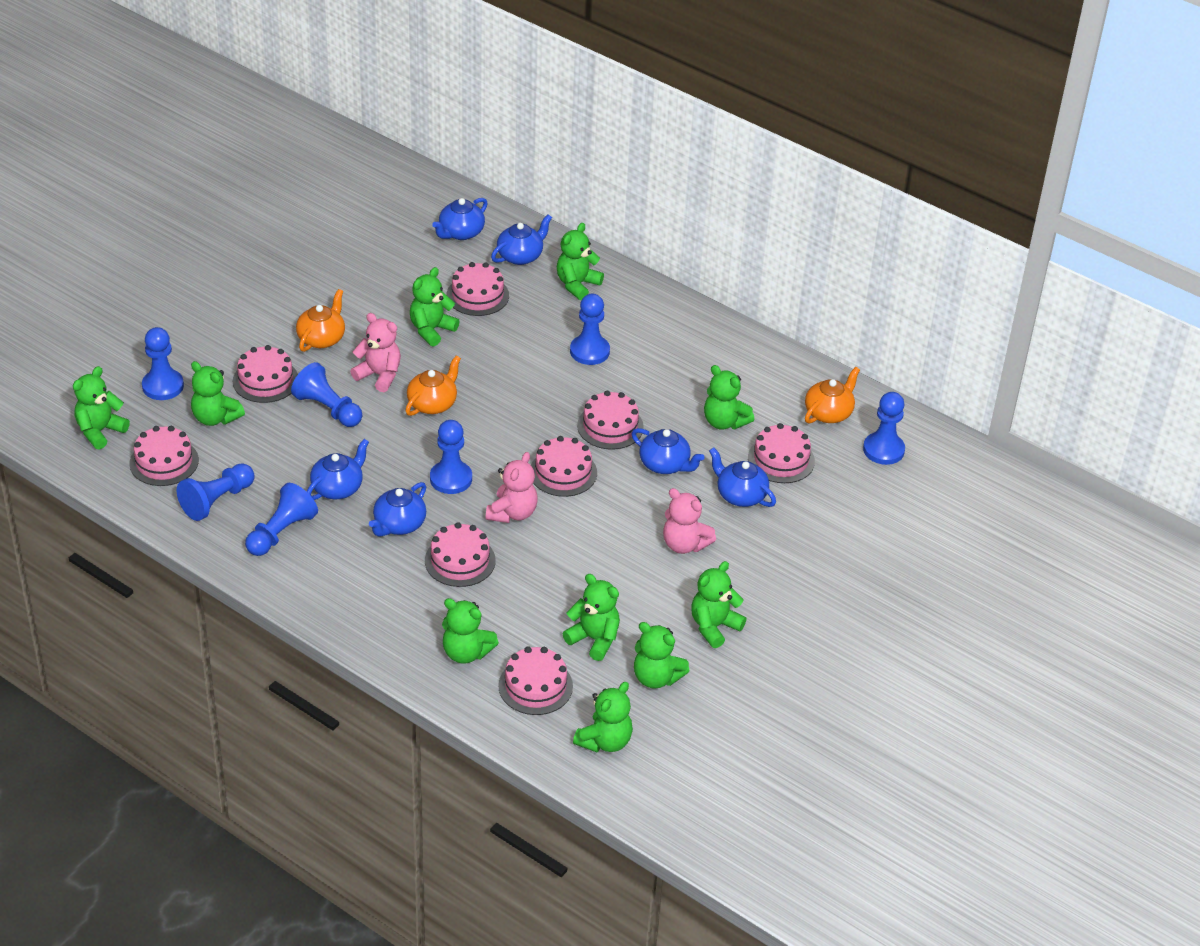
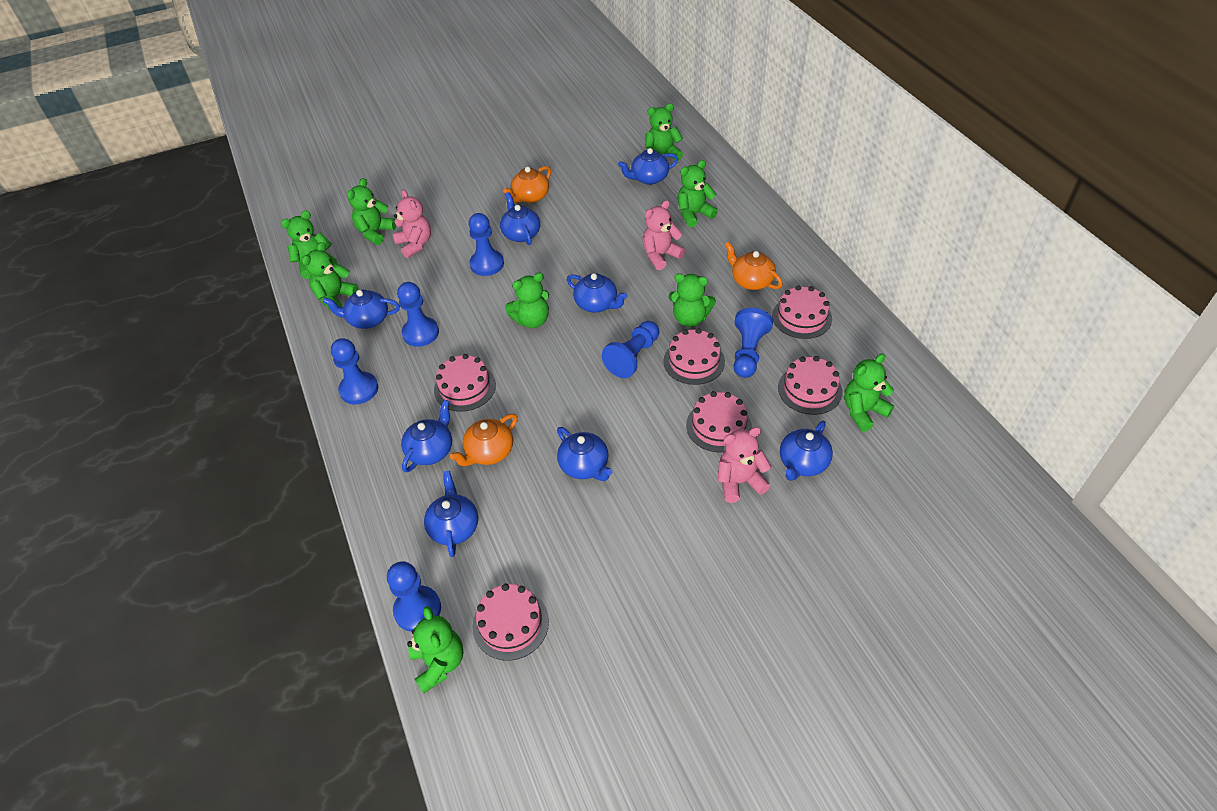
blue pawn: 7 -> 6
blue teapot: 6 -> 8
green teddy bear: 10 -> 9
pink cake: 8 -> 6

